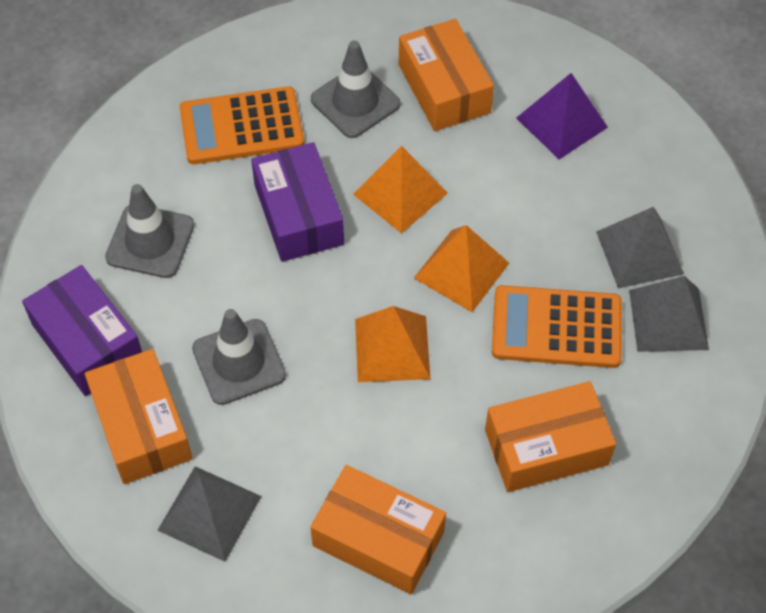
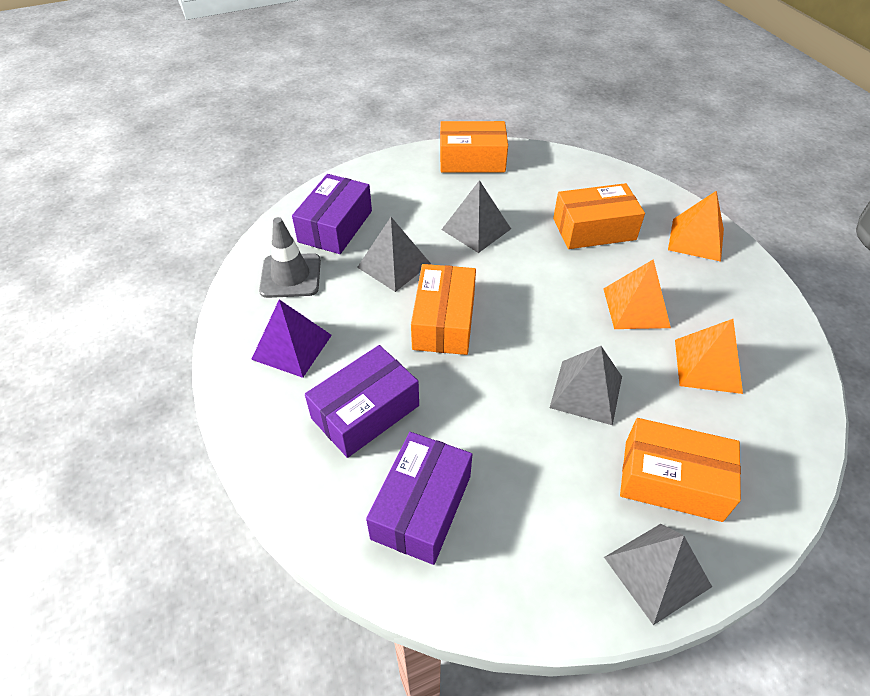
grey pyramid: 3 -> 4
grey traffic cone: 3 -> 1
orange calculator: 2 -> 0
purple box: 2 -> 3

